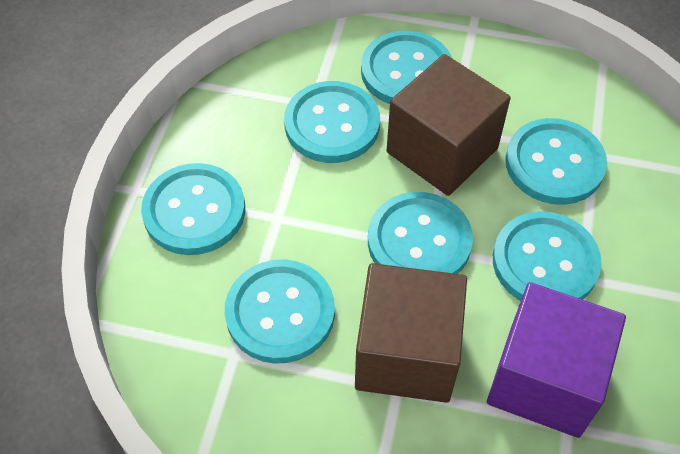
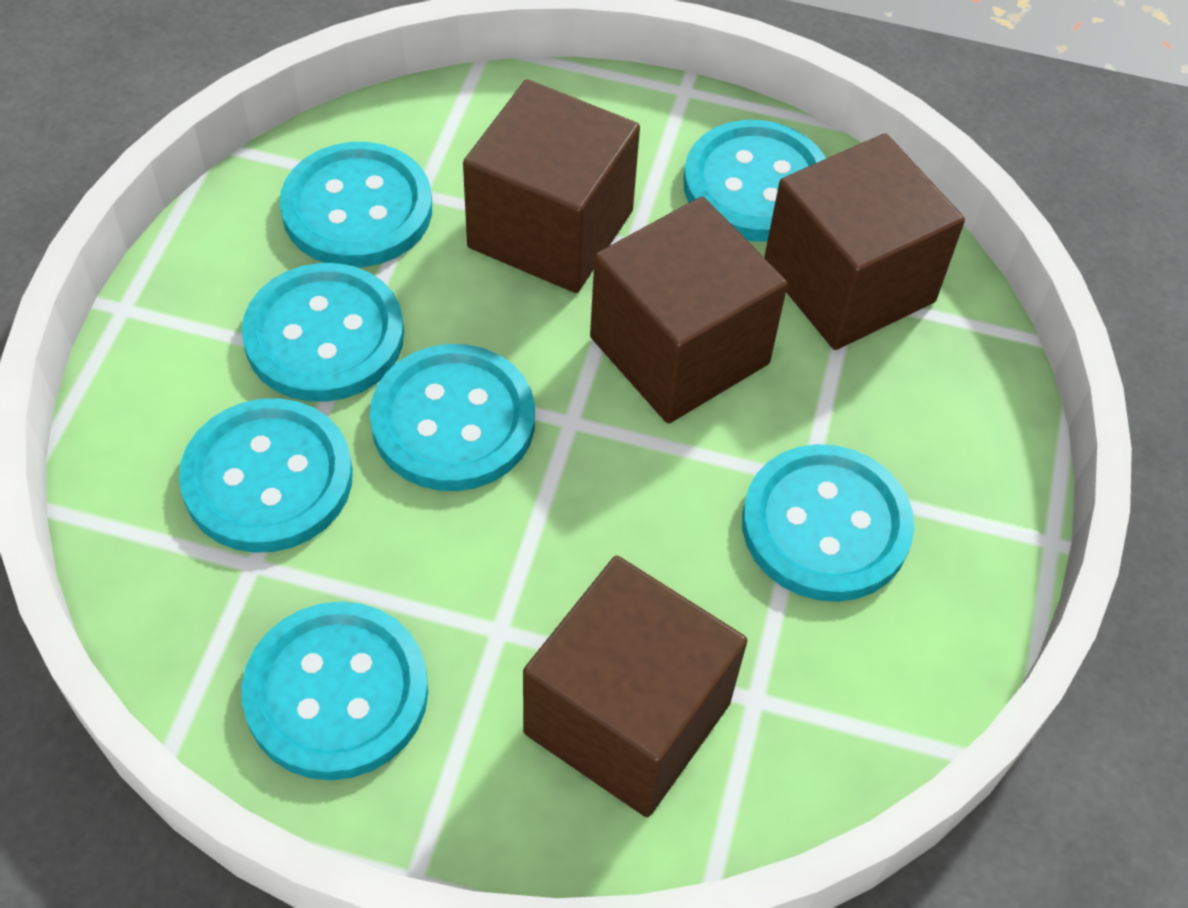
brown cube: 2 -> 4
purple cube: 1 -> 0

